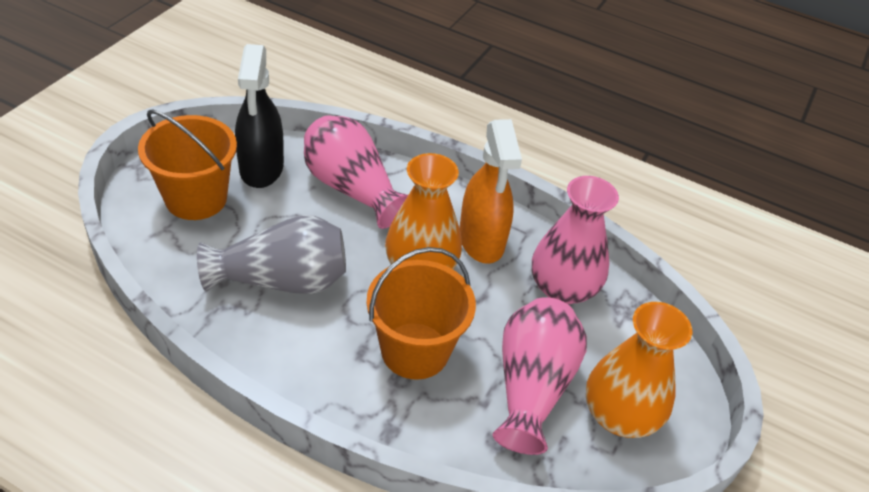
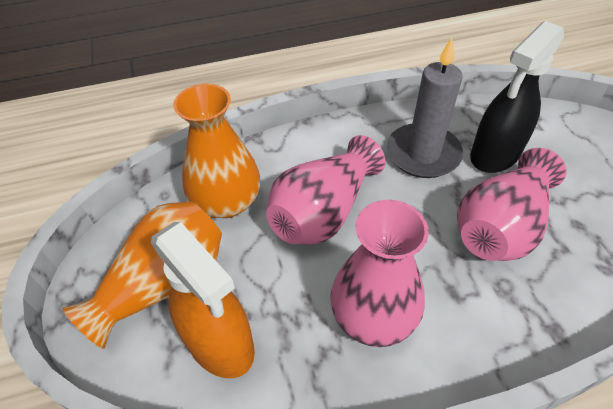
grey candle: 0 -> 1
grey vase: 1 -> 0
orange bucket: 2 -> 0

